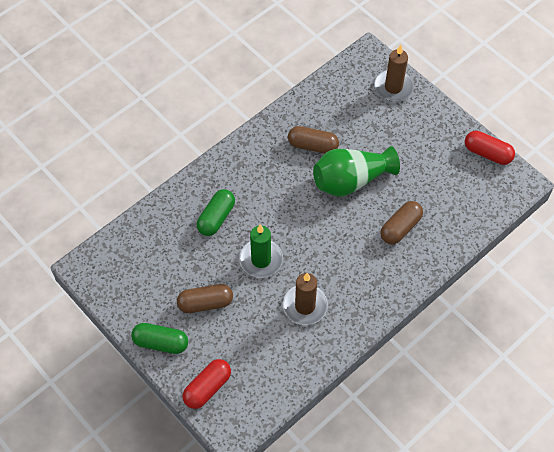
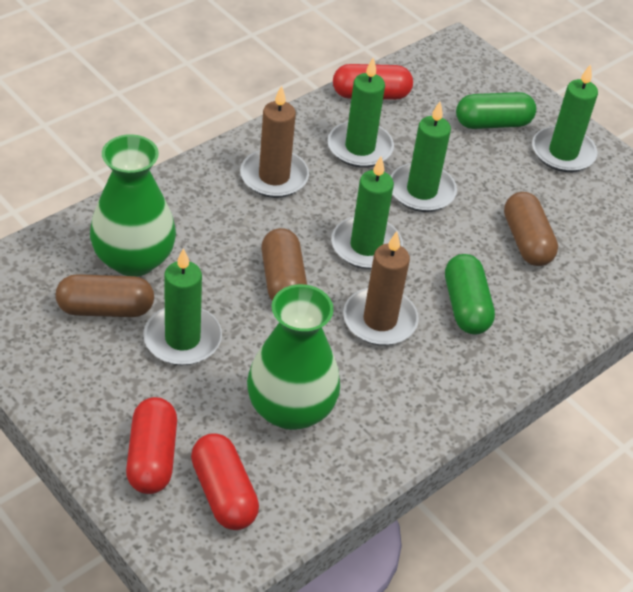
green candle: 1 -> 5
green vase: 1 -> 2
red capsule: 2 -> 3

